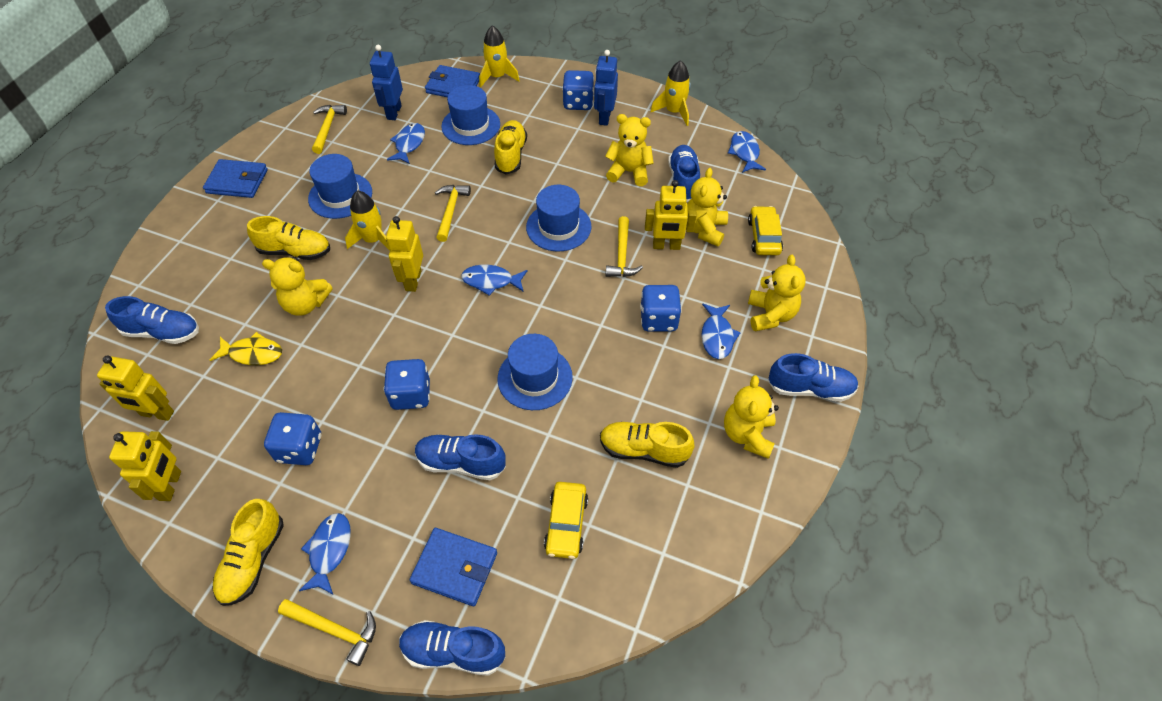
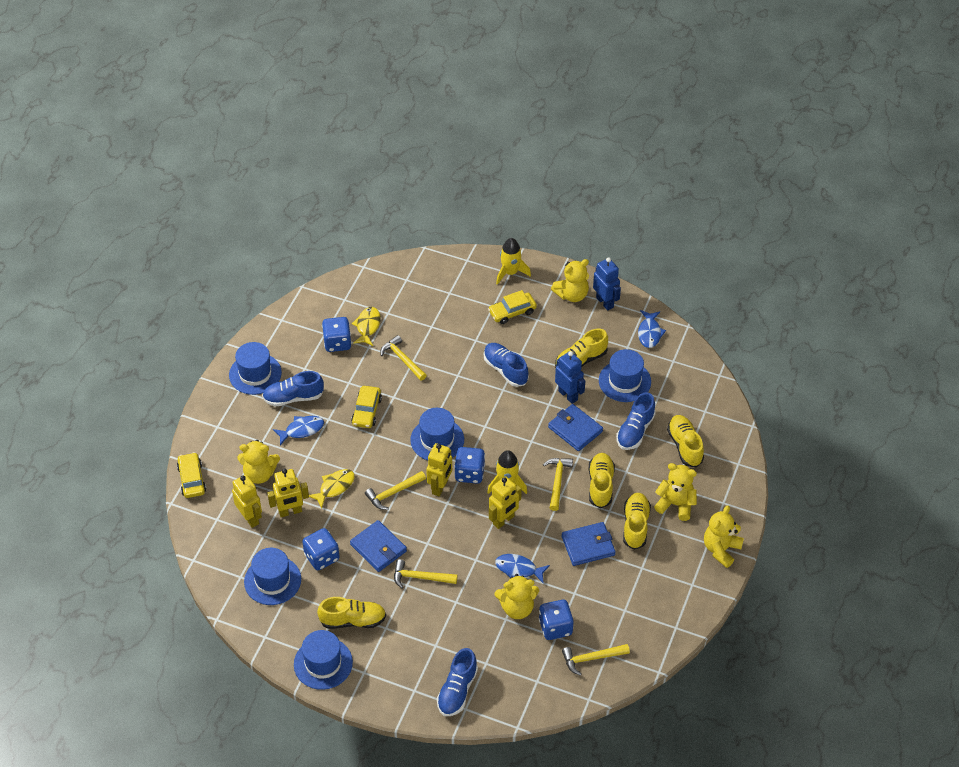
blue fish: 5 -> 3
blue hat: 4 -> 5
blue shoe: 5 -> 4
yellow car: 2 -> 3
yellow fish: 1 -> 2
yellow hammer: 4 -> 5
yellow rocket: 3 -> 2
yellow shoe: 4 -> 5

